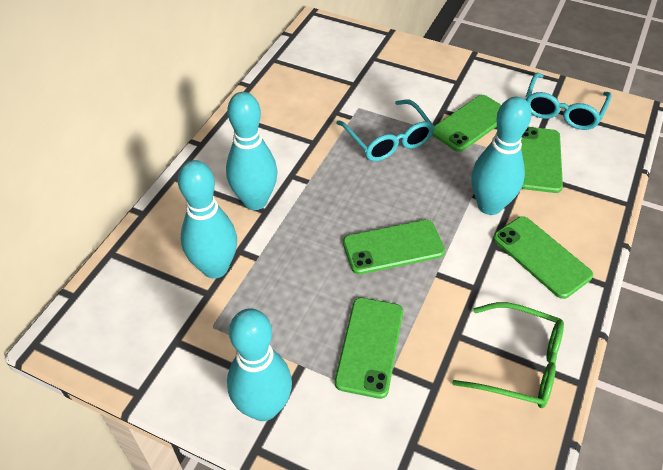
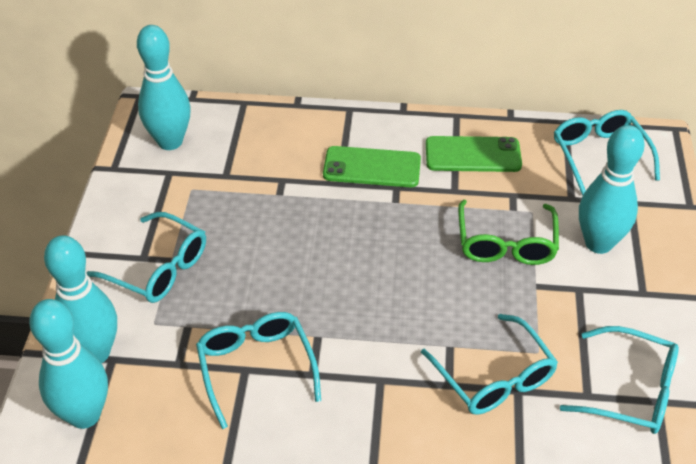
green phone: 5 -> 2
turquoise glasses: 2 -> 5

